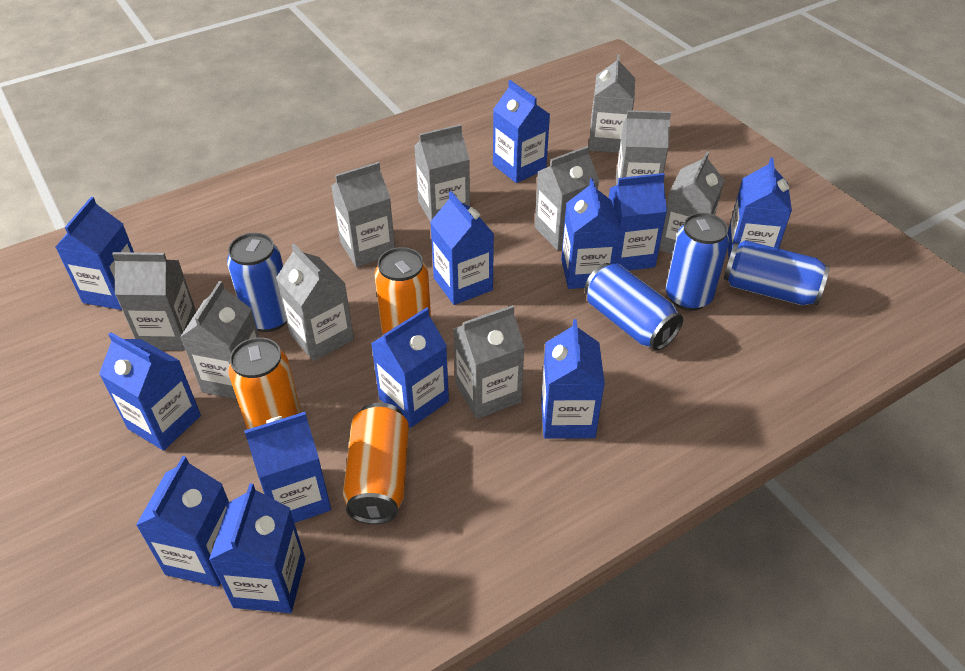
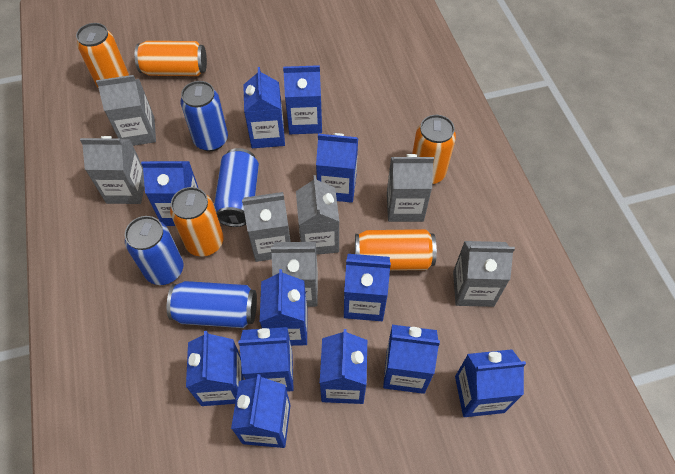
grey carton: 10 -> 7
orange can: 3 -> 5

